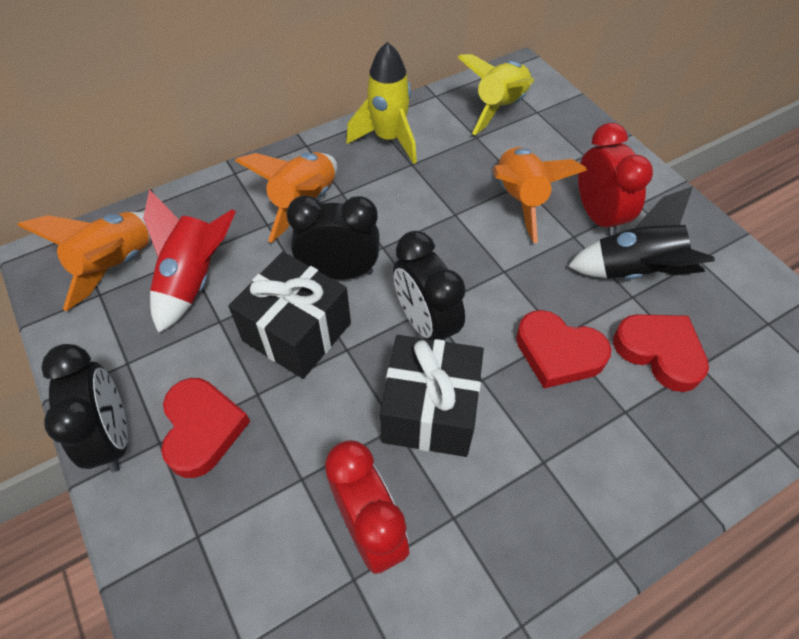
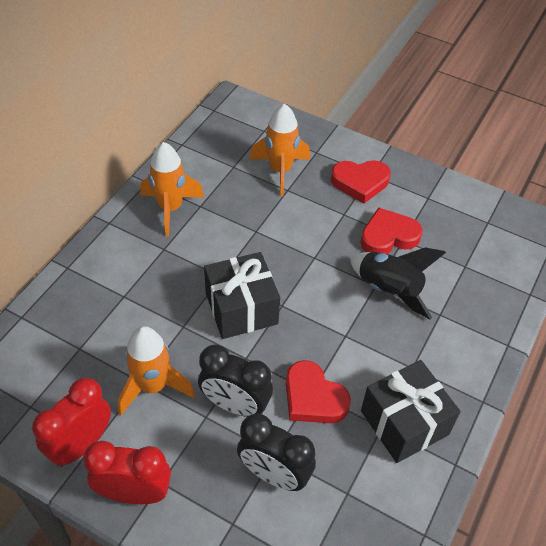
black clock: 3 -> 2
red rocket: 1 -> 0
yellow rocket: 2 -> 0

